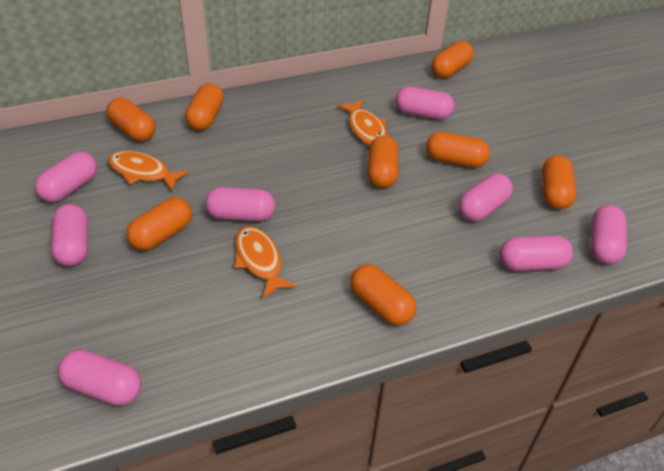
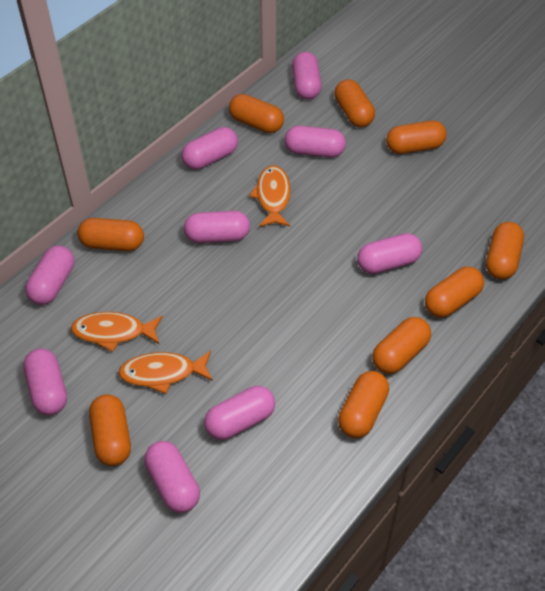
orange capsule: 8 -> 9
pink capsule: 8 -> 9

